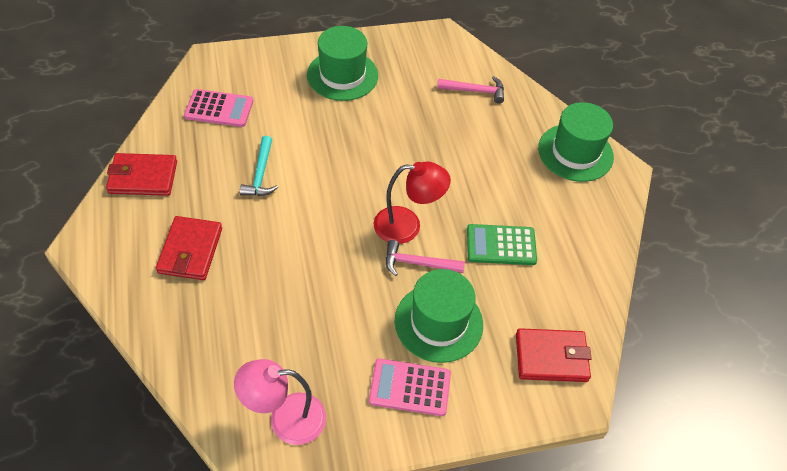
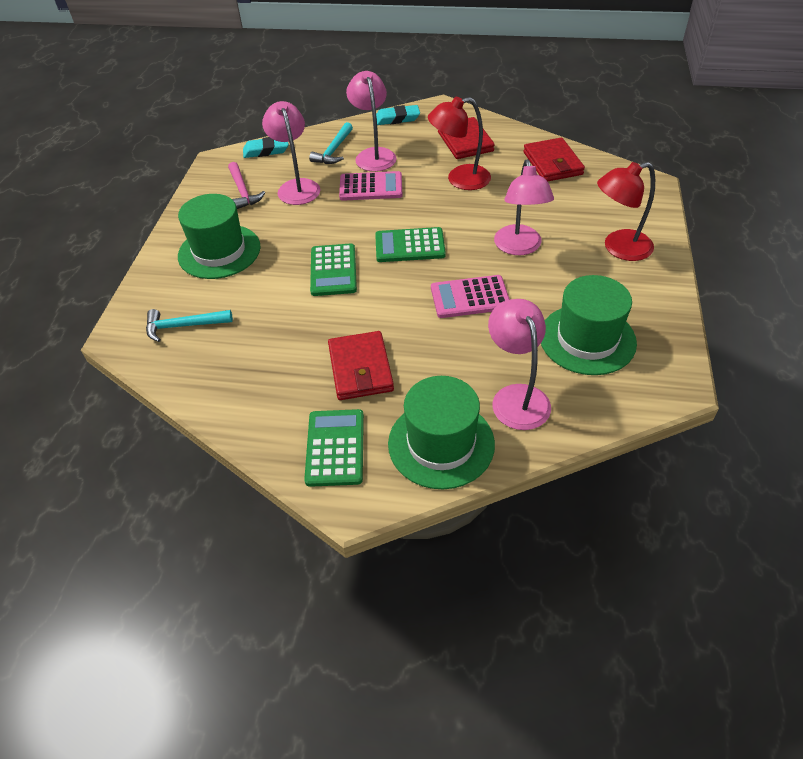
green calculator: 1 -> 3
pink hammer: 2 -> 1
pink lamp: 1 -> 4
red lamp: 1 -> 2
turquoise eraser: 0 -> 2
turquoise hammer: 1 -> 2

